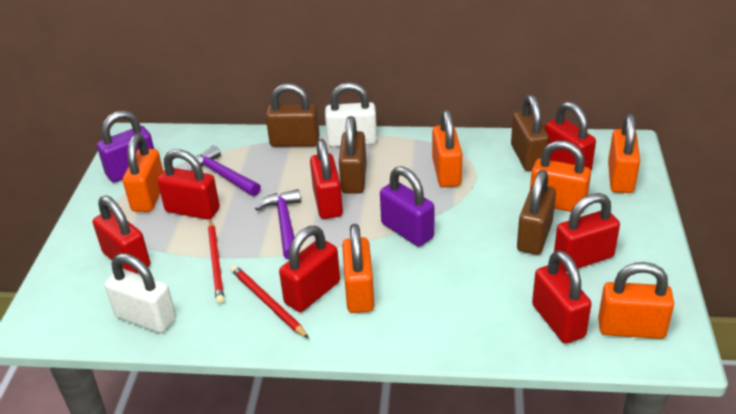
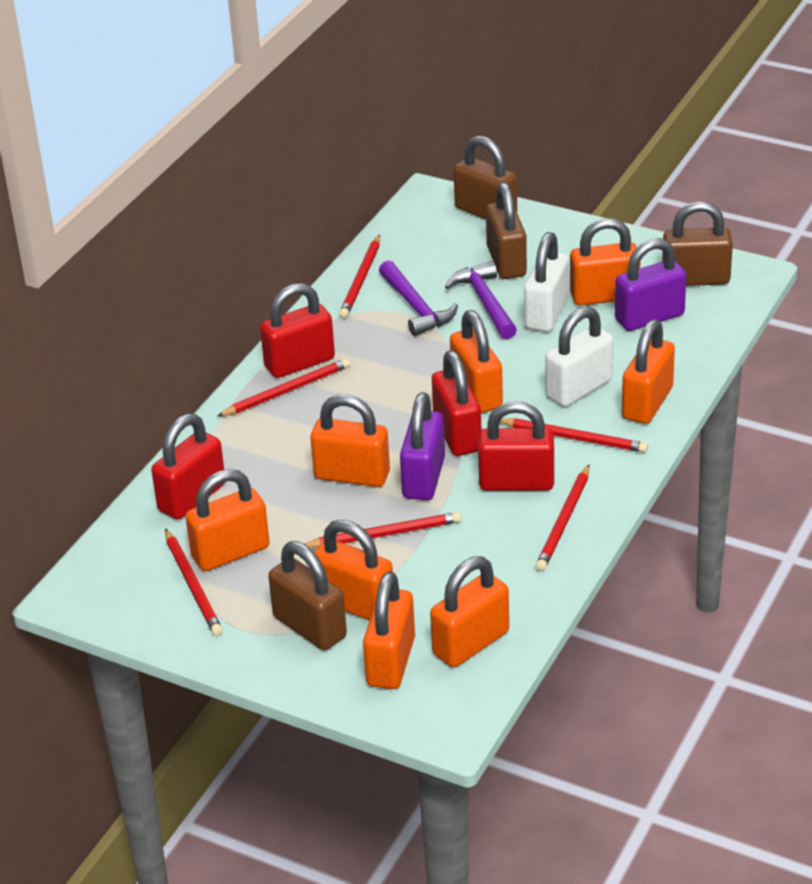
orange padlock: 6 -> 8
red padlock: 7 -> 4
red pencil: 2 -> 6

